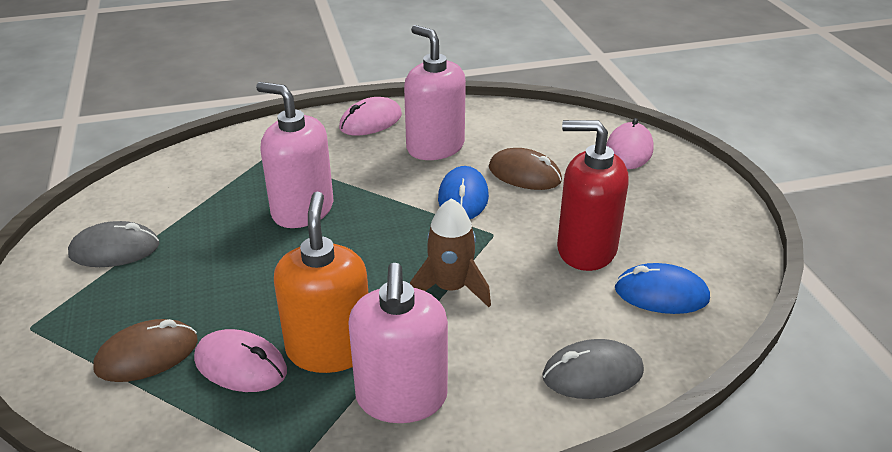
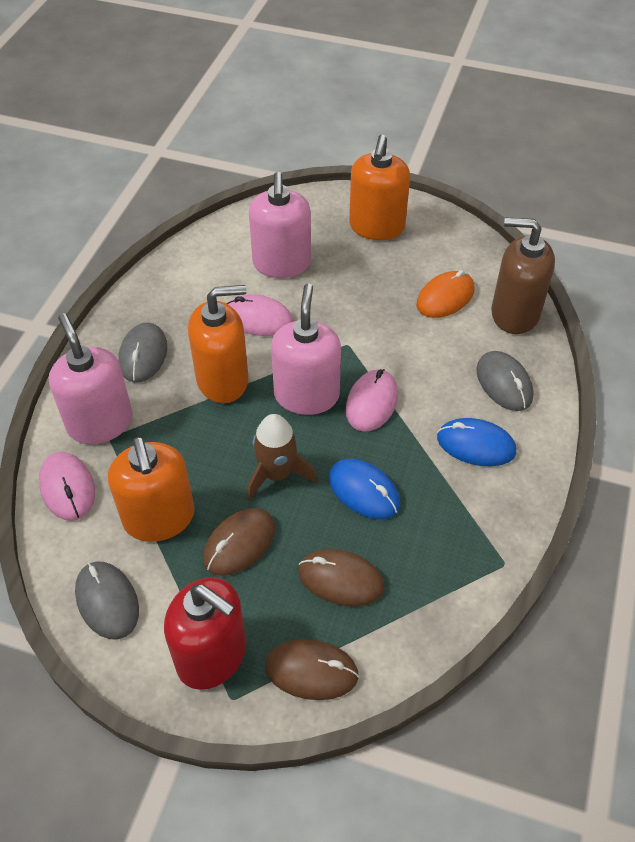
brown mouse: 2 -> 3
brown soap dispenser: 0 -> 1
grey mouse: 2 -> 3
orange mouse: 0 -> 1
orange soap dispenser: 1 -> 3

